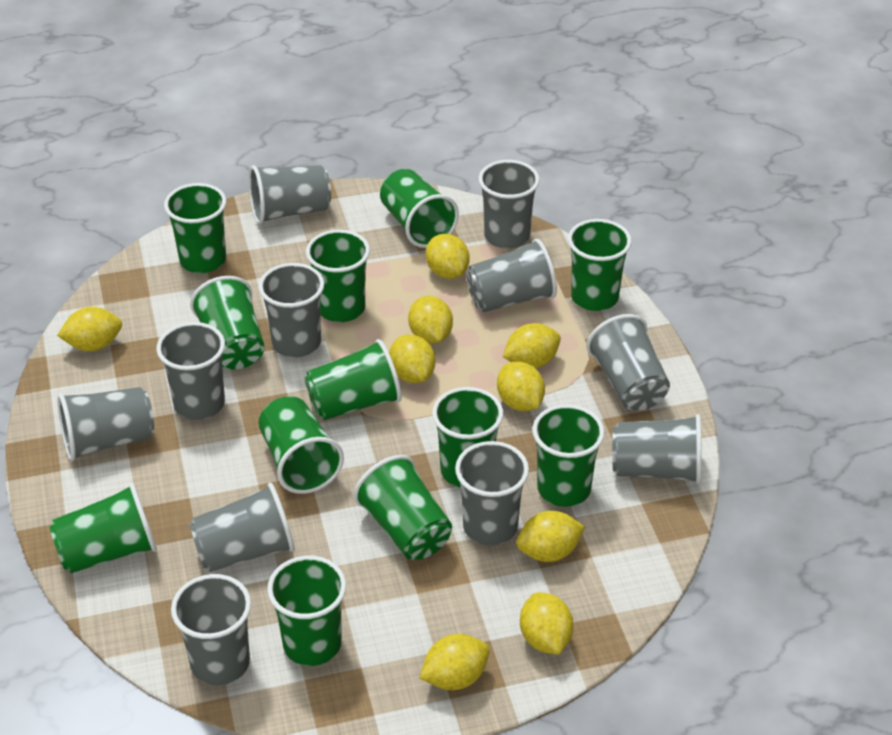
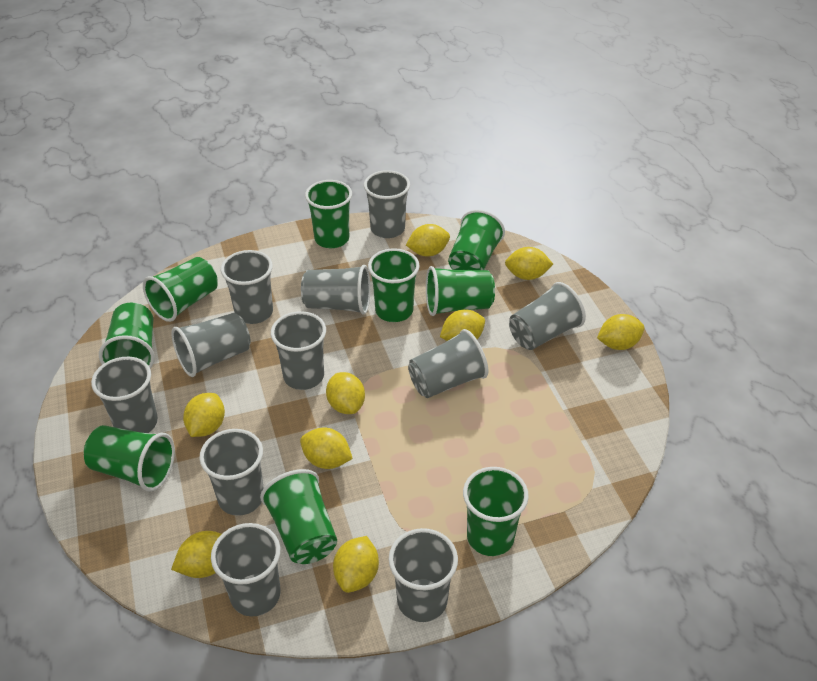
green cup: 12 -> 9

